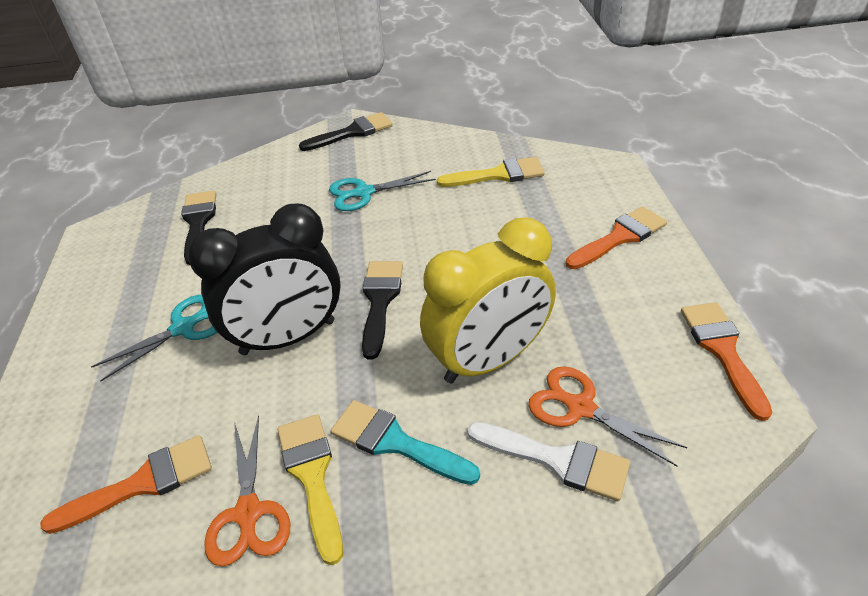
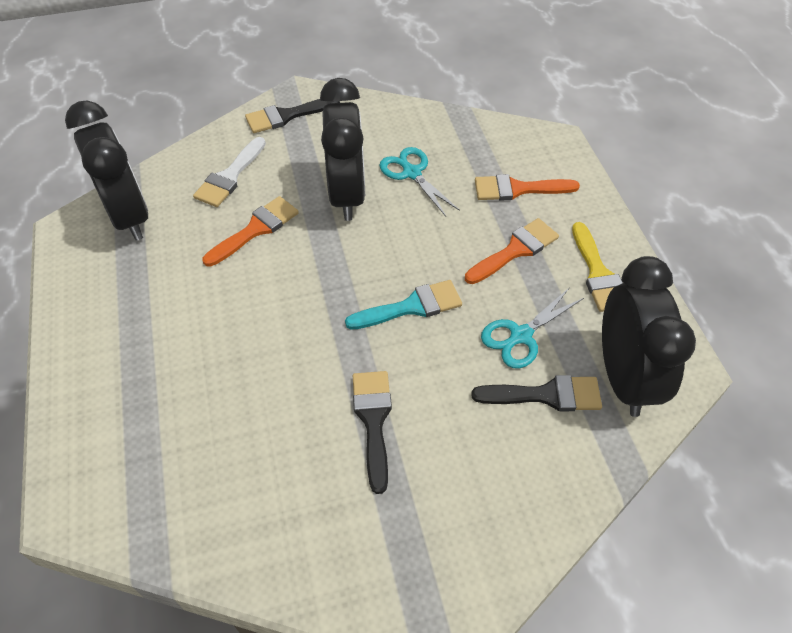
black clock: 1 -> 3
orange scissors: 2 -> 0
yellow brush: 2 -> 1
yellow clock: 1 -> 0

